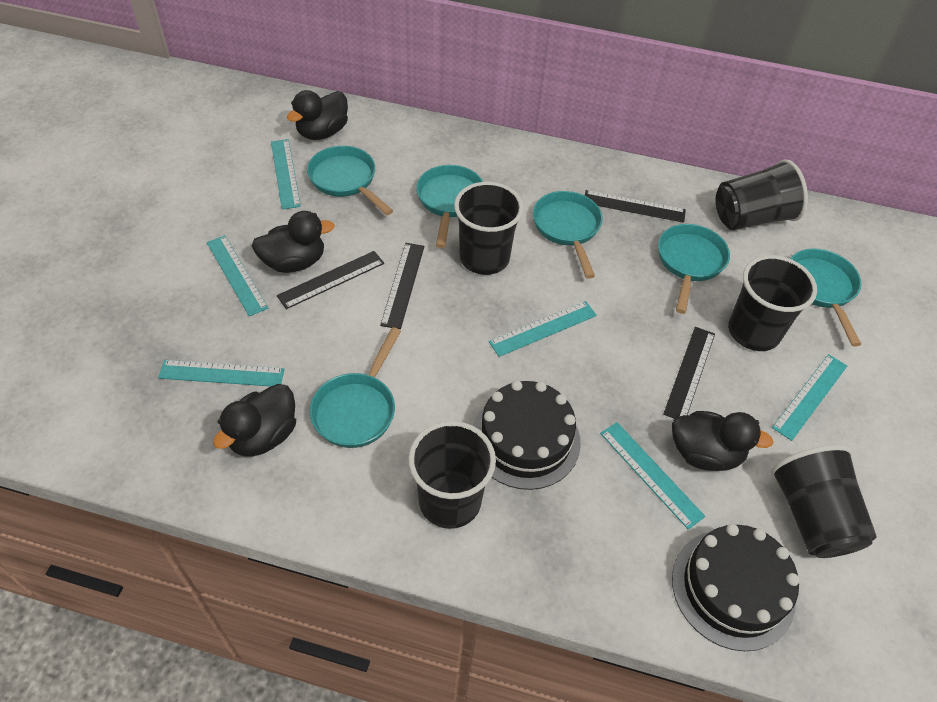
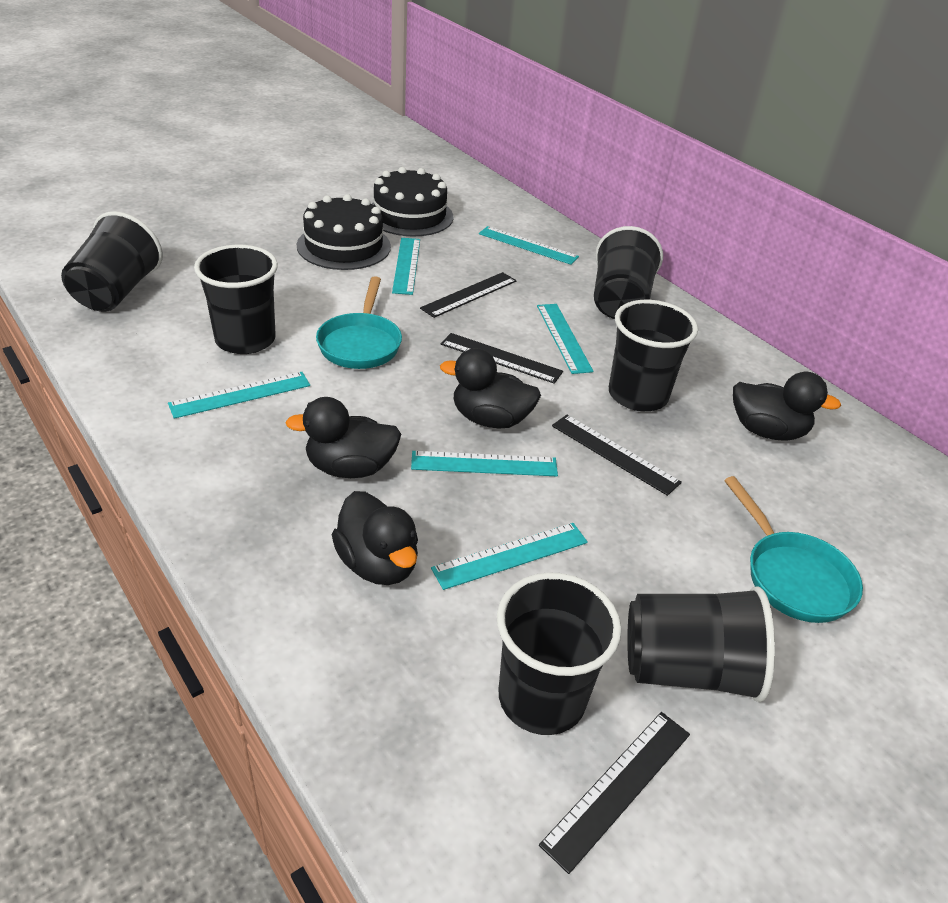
black cup: 5 -> 6
turquoise pan: 6 -> 2

